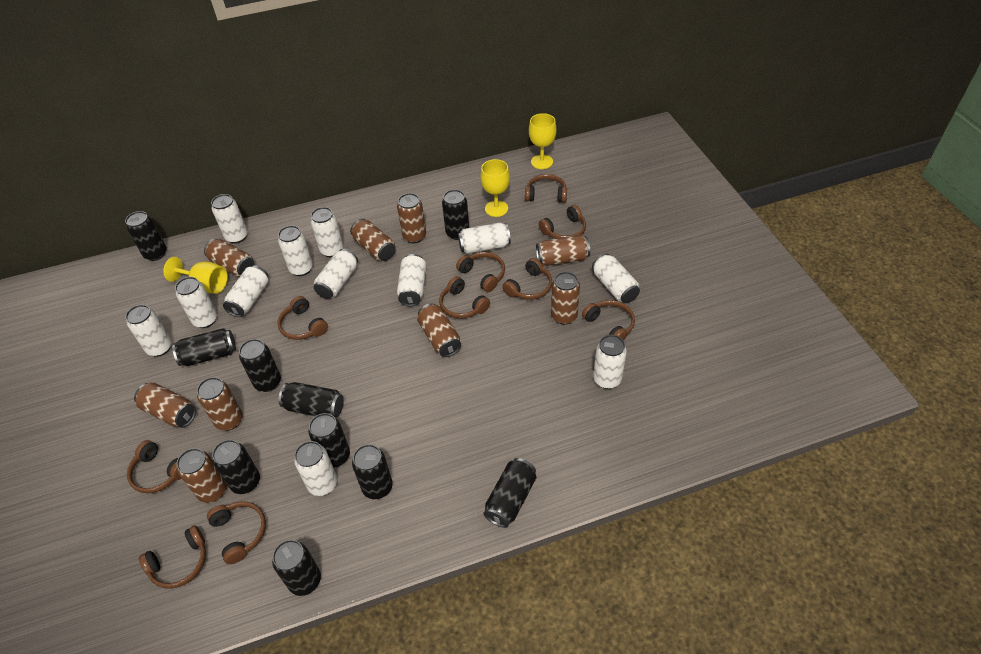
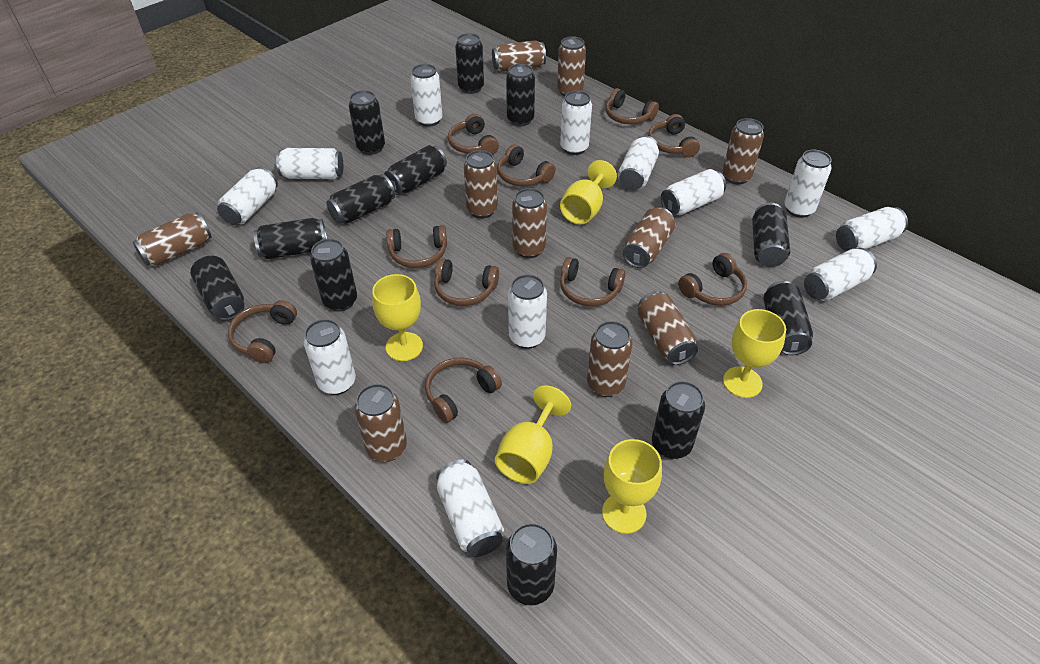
black can: 10 -> 12
brown can: 9 -> 10
yellow goblet: 3 -> 5

